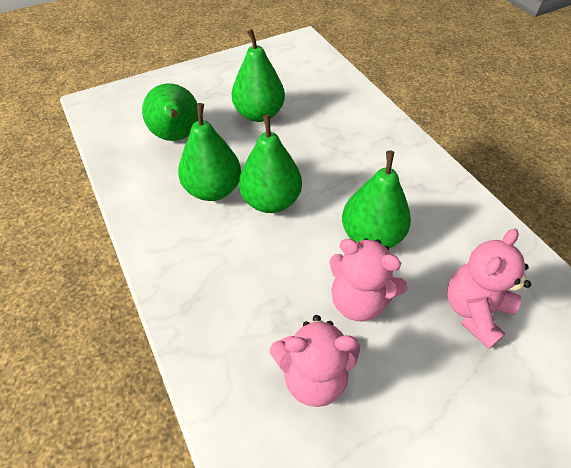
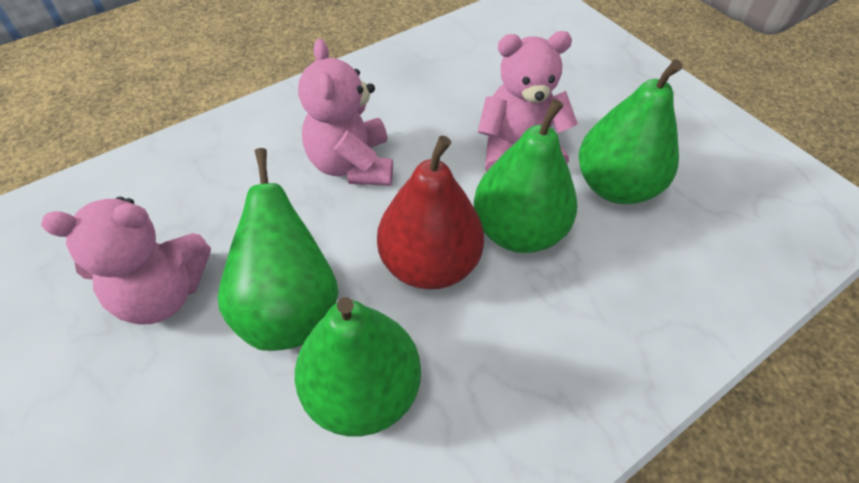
green pear: 5 -> 4
red pear: 0 -> 1

